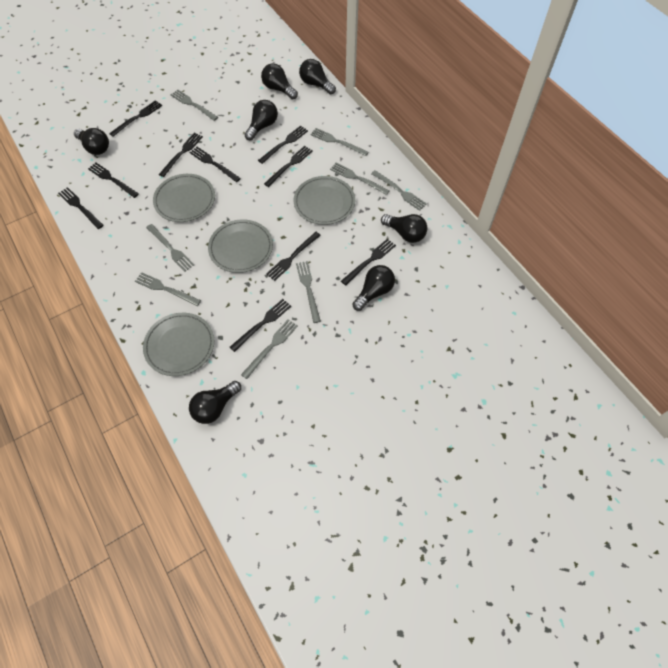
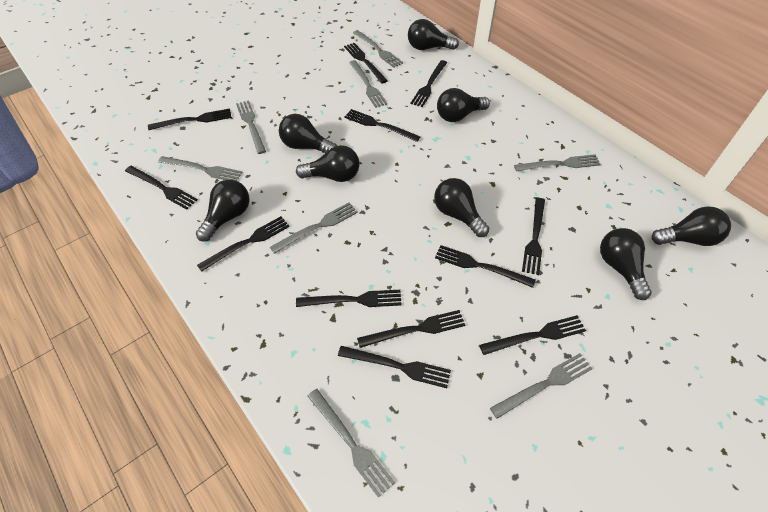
black fork: 10 -> 12
black light bulb: 7 -> 8
grey plate: 4 -> 0

